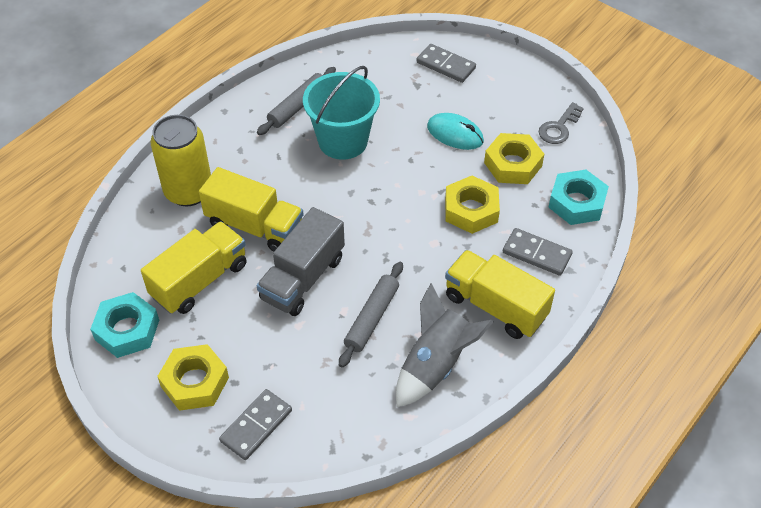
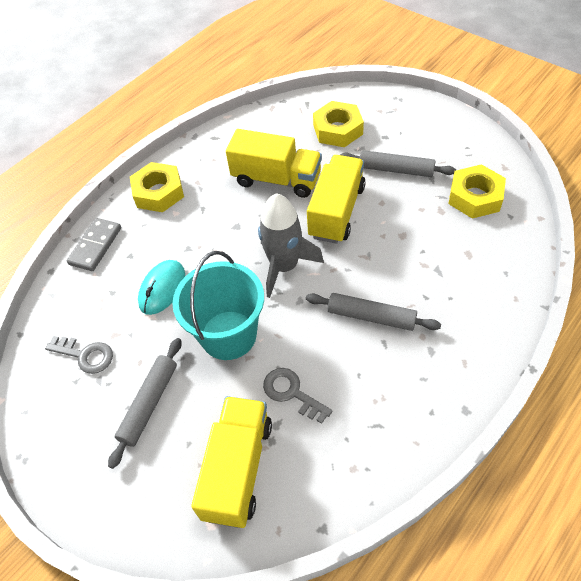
grey domino: 3 -> 1
grey key: 1 -> 2
grey rolling pin: 2 -> 3
grey truck: 1 -> 0
turquoise nut: 2 -> 0
yellow can: 1 -> 0

